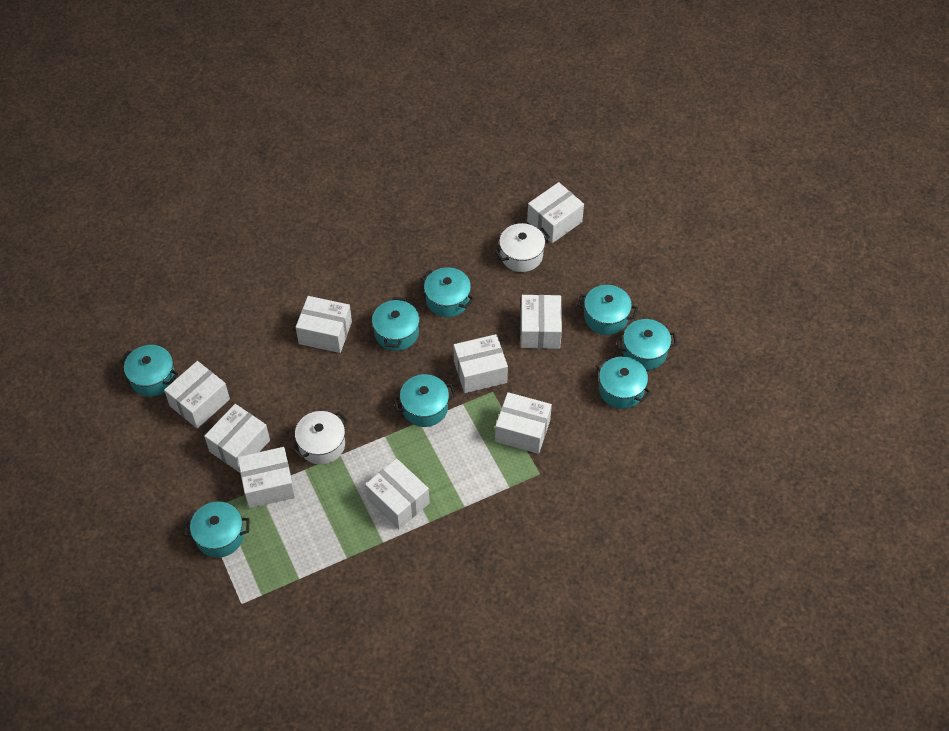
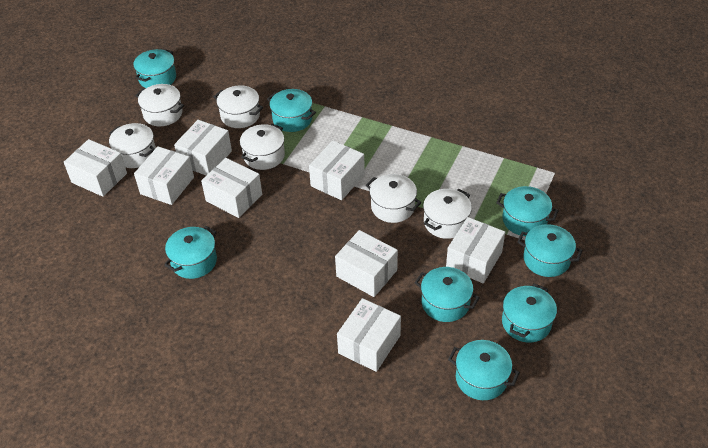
white box: 9 -> 8
white pot: 2 -> 6

